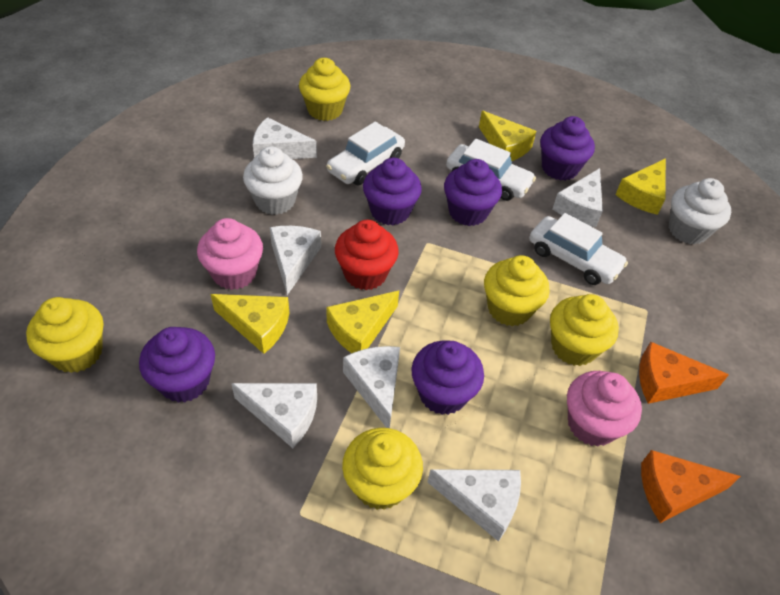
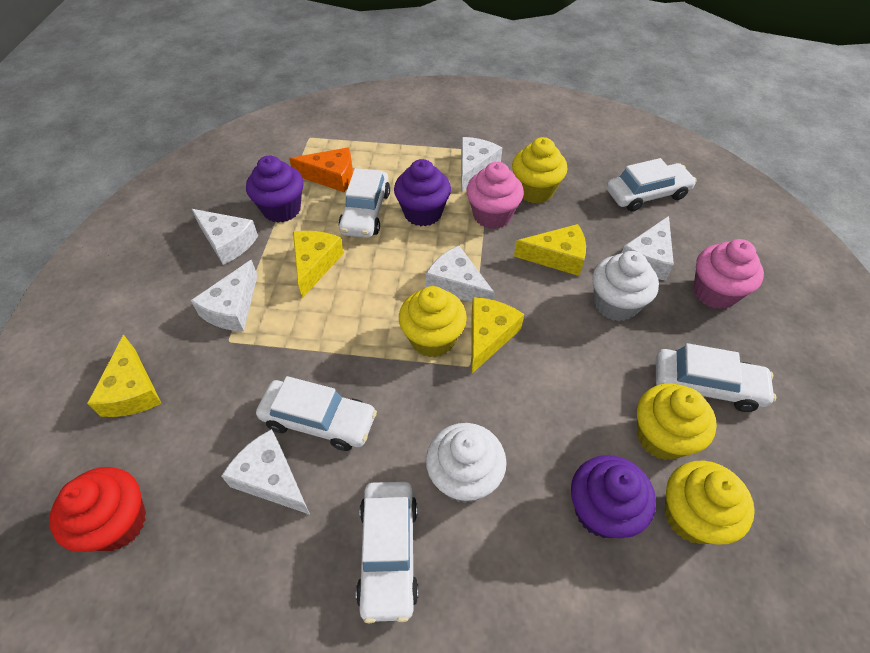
orange cheese: 2 -> 1
purple cupcake: 5 -> 3
white car: 3 -> 5
yellow cupcake: 5 -> 4

